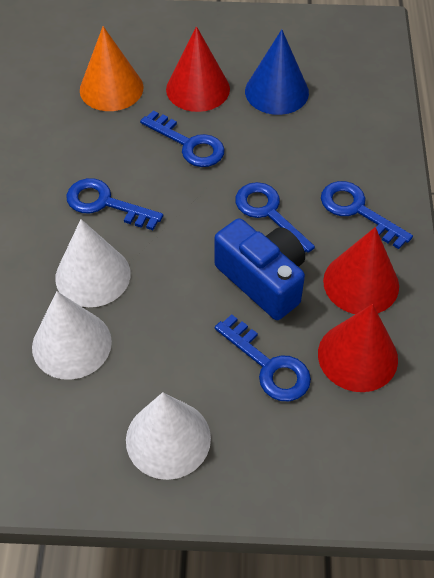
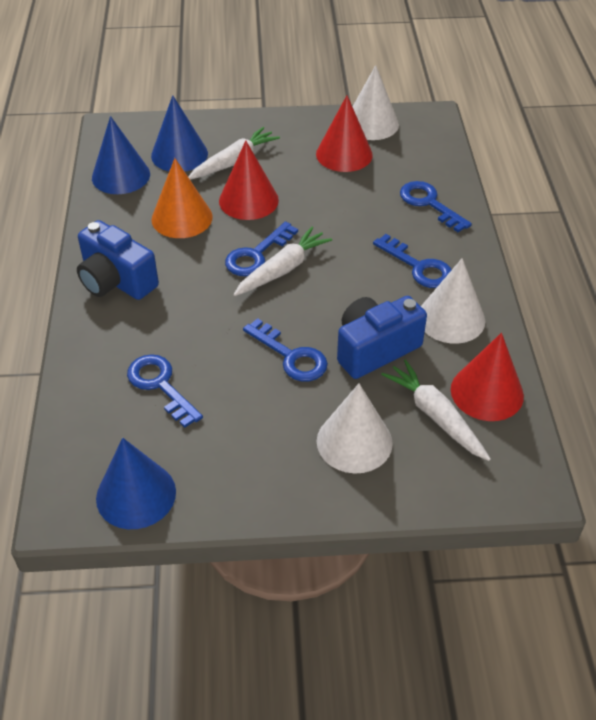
blue camera: 1 -> 2
blue cone: 1 -> 3
white carrot: 0 -> 3

